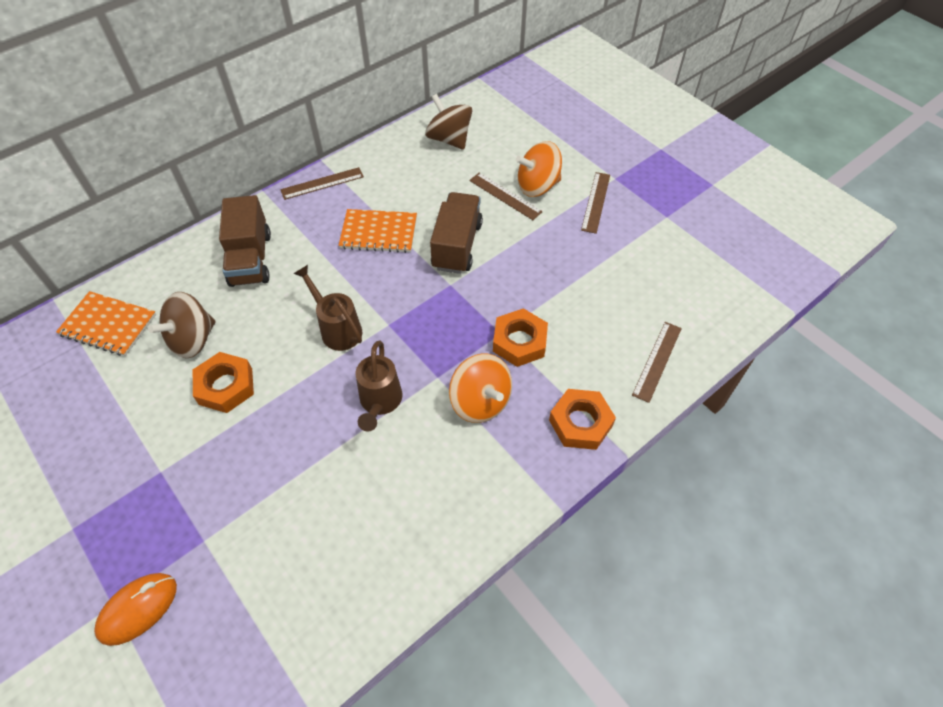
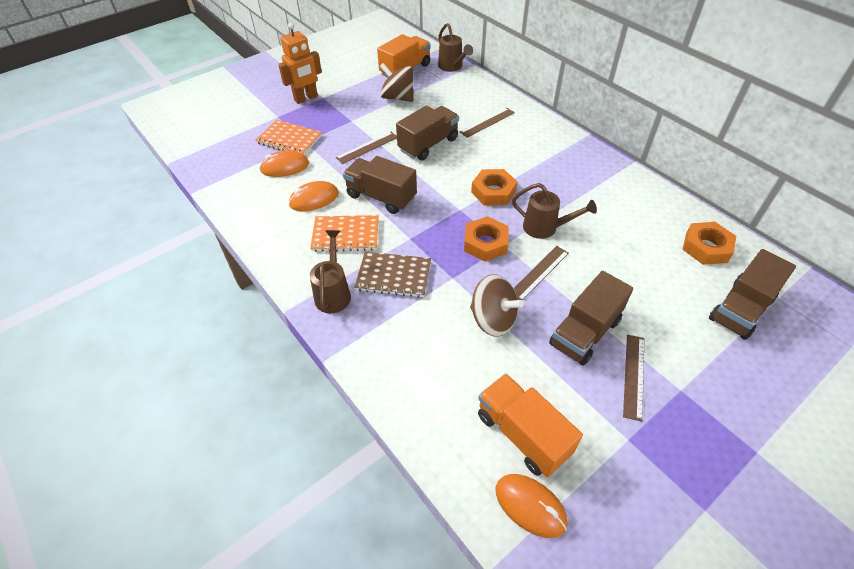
brown notebook: 0 -> 1
brown truck: 2 -> 4
brown watering can: 2 -> 3
orange mouse: 1 -> 3
orange robot: 0 -> 1
orange spinning top: 2 -> 0
orange truck: 0 -> 2

